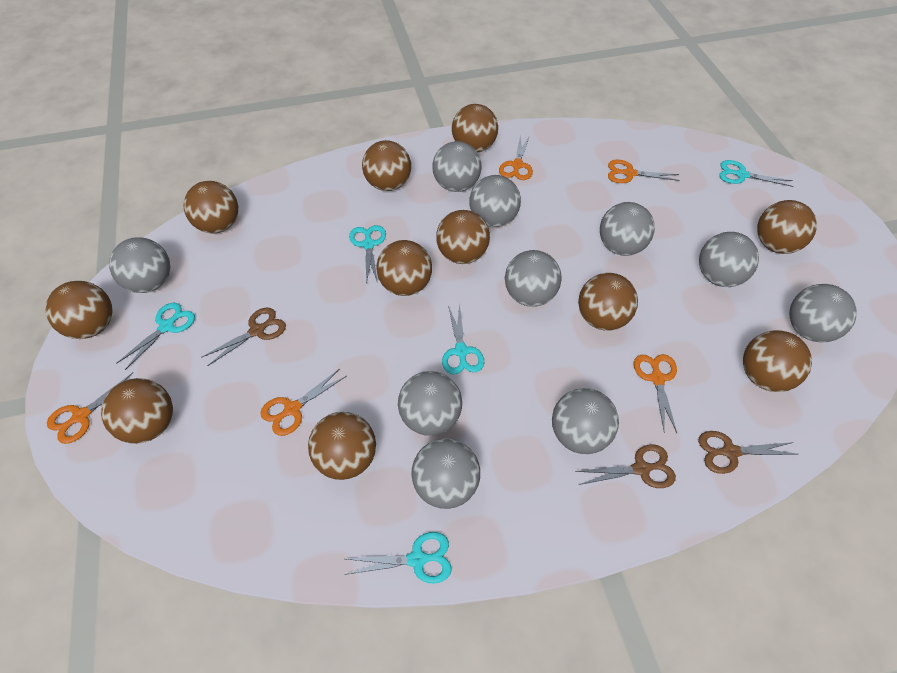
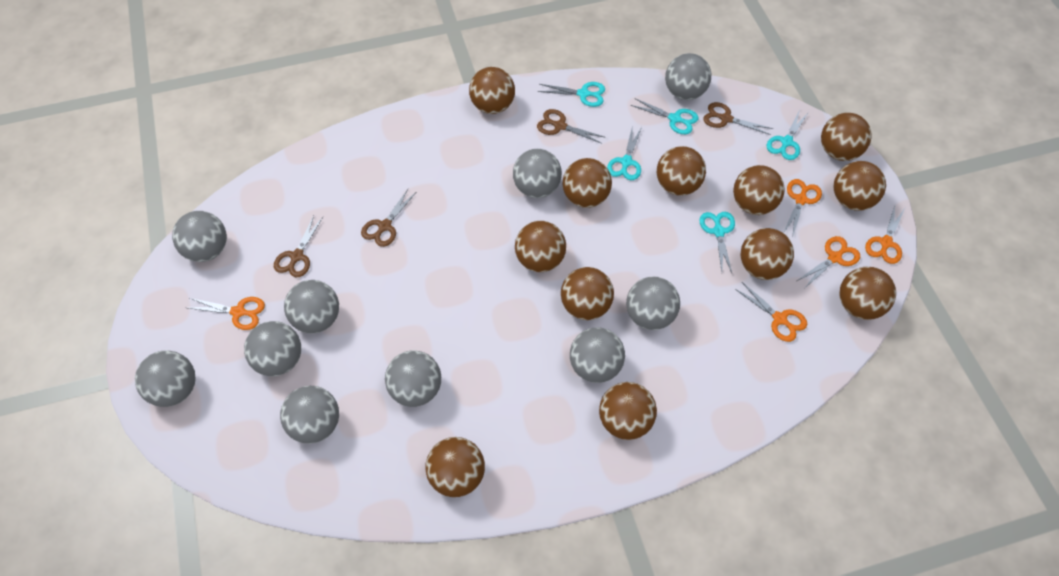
brown ball: 11 -> 12
brown scissors: 3 -> 4

